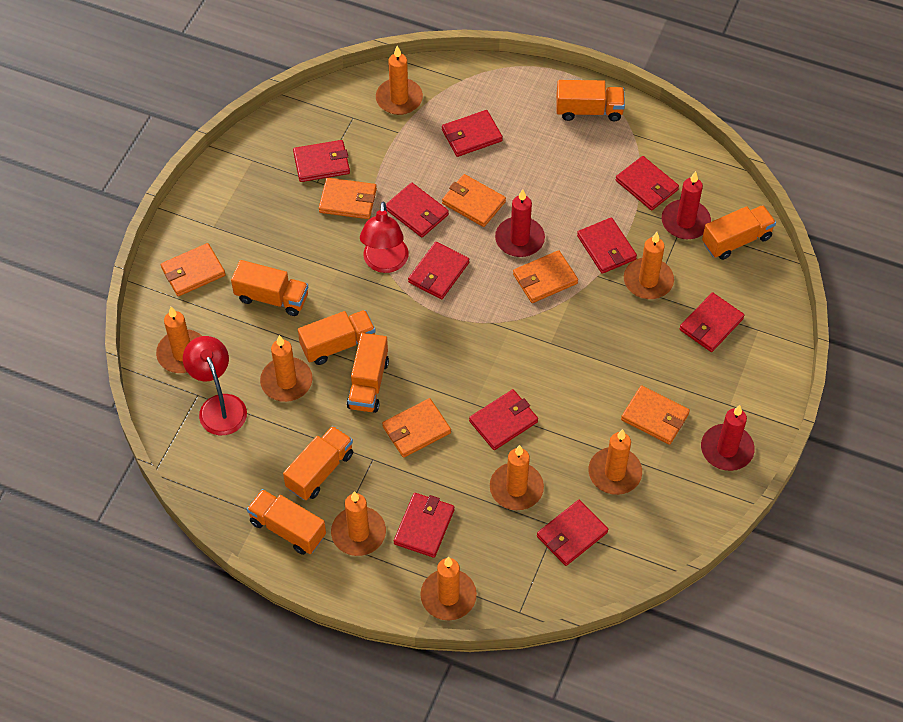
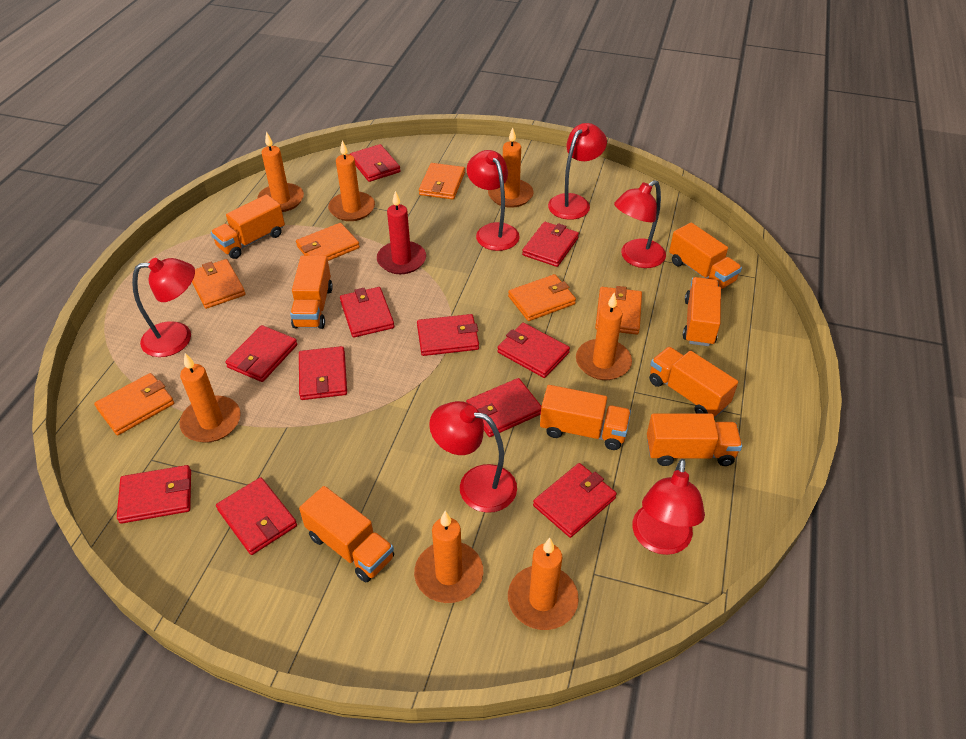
orange candle: 8 -> 7
orange truck: 7 -> 8
red candle: 3 -> 1
red lamp: 2 -> 6
red wallet: 10 -> 11

